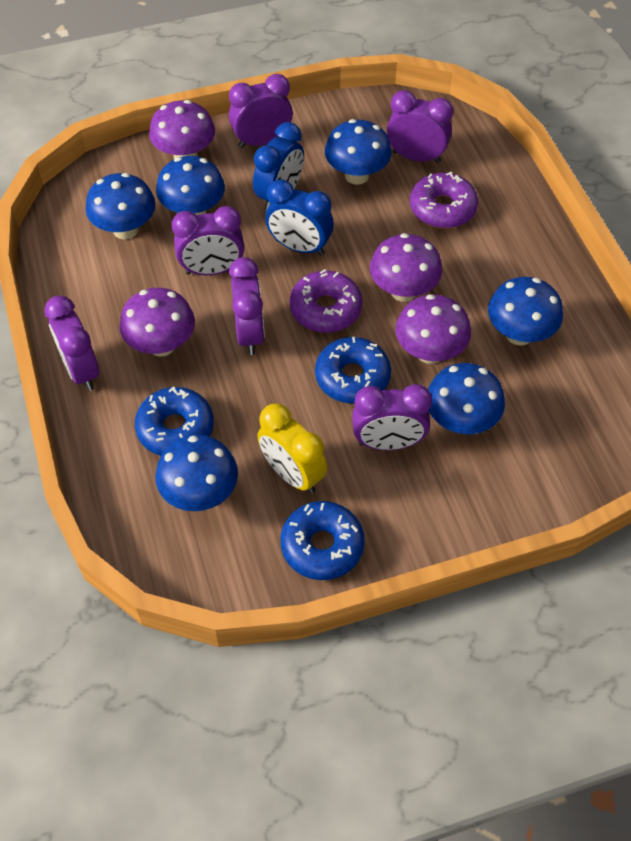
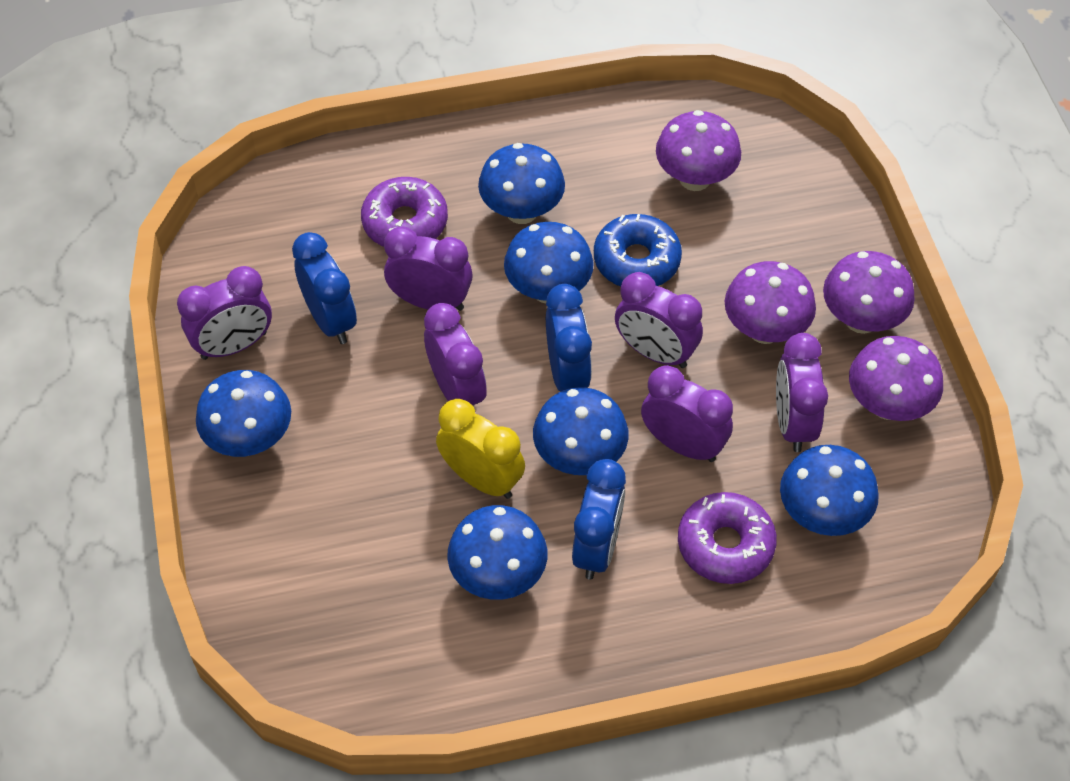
blue clock: 2 -> 3
blue donut: 3 -> 1

